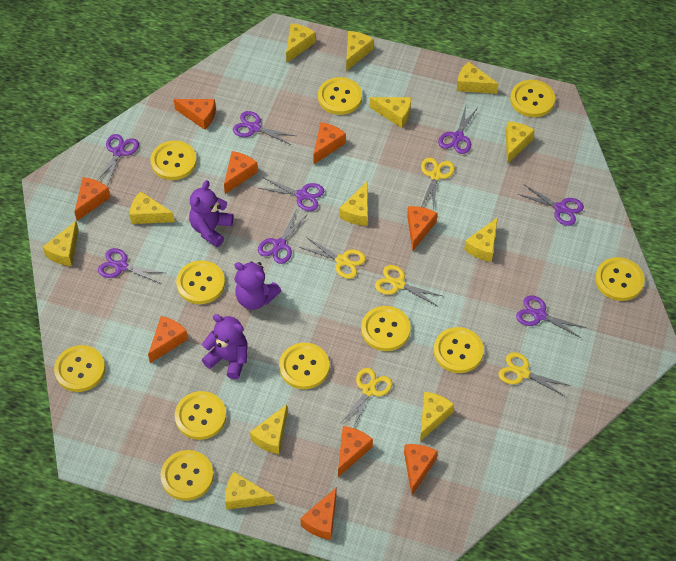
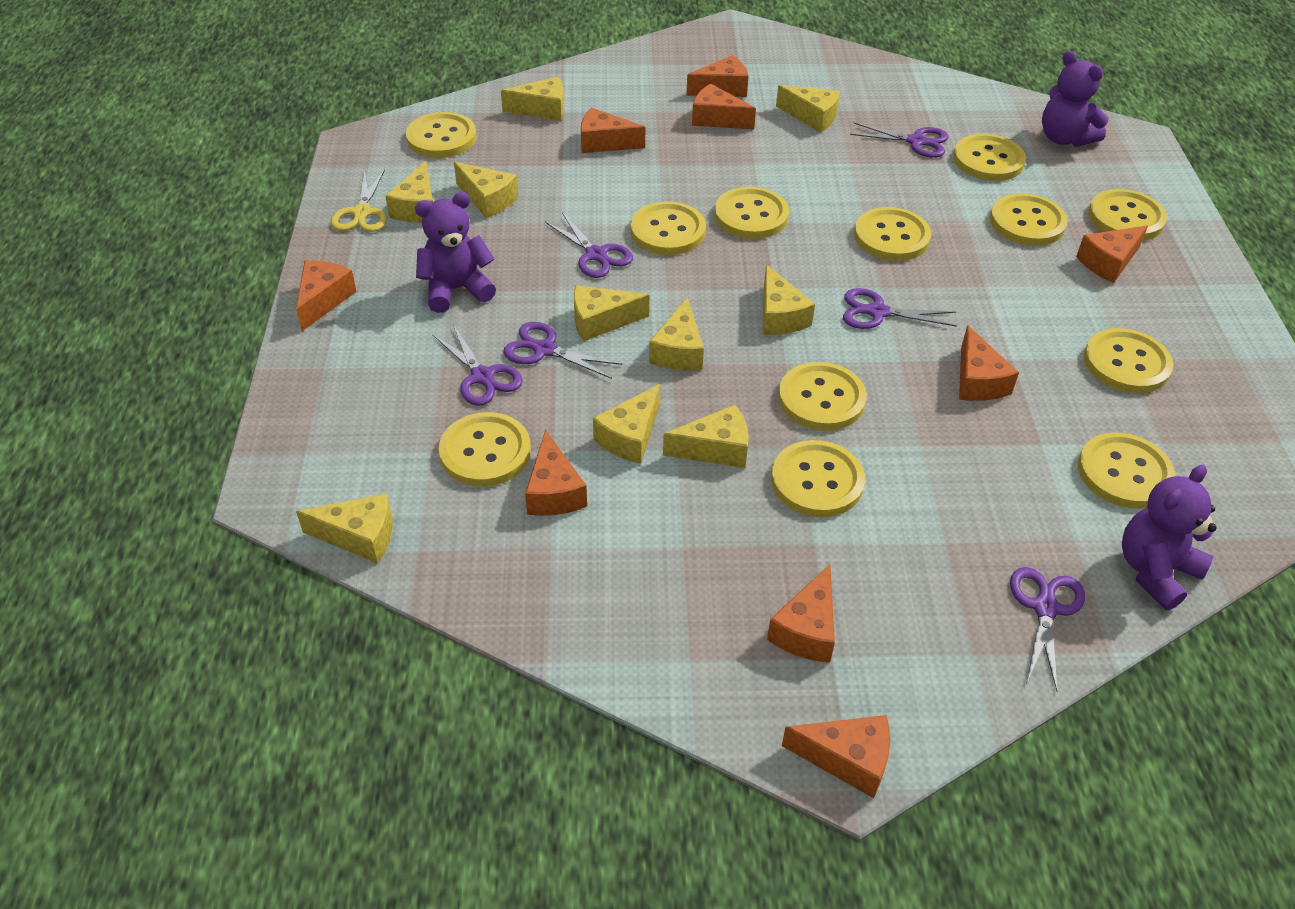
purple scissors: 8 -> 6
yellow button: 11 -> 12
yellow cheese: 12 -> 10
yellow scissors: 5 -> 1

